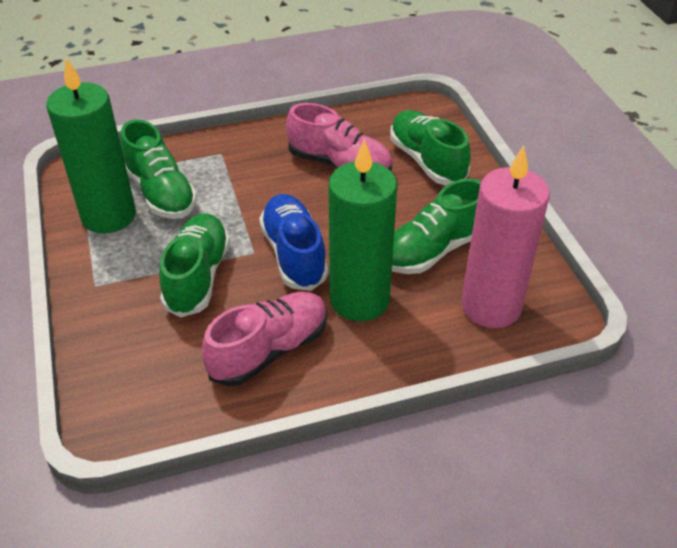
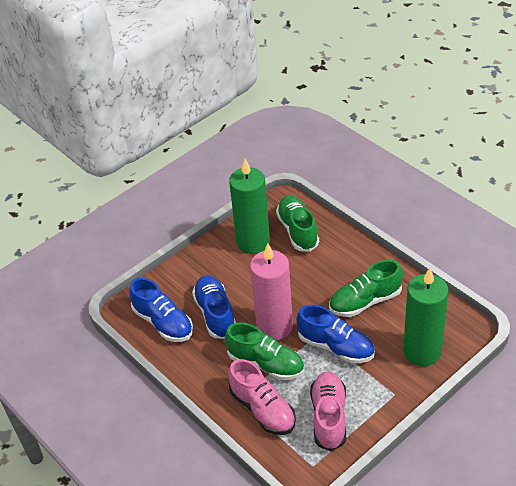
blue shoe: 1 -> 3
green shoe: 4 -> 3

